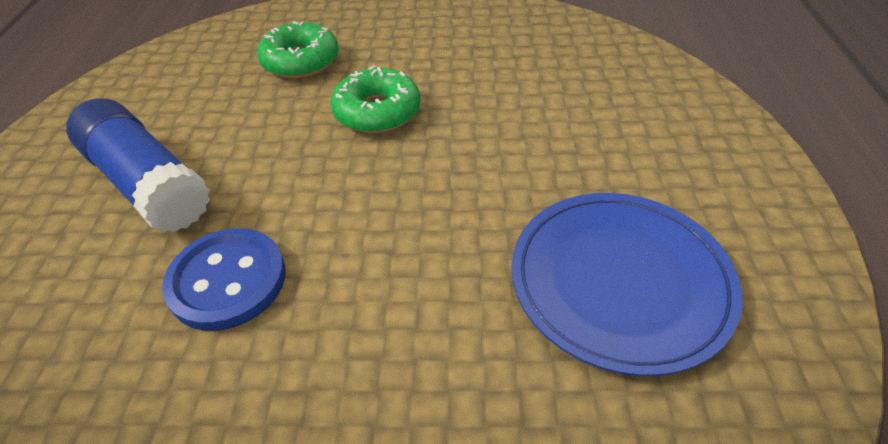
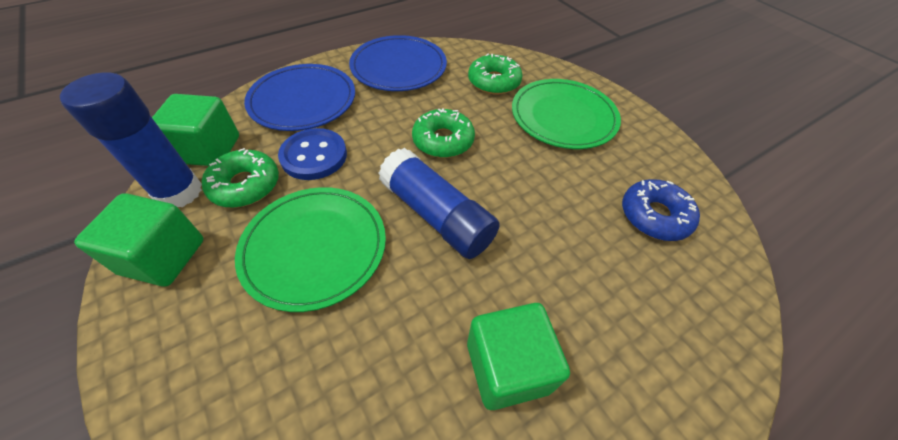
blue donut: 0 -> 1
blue glue stick: 1 -> 2
blue plate: 1 -> 2
green cube: 0 -> 3
green donut: 2 -> 3
green plate: 0 -> 2

